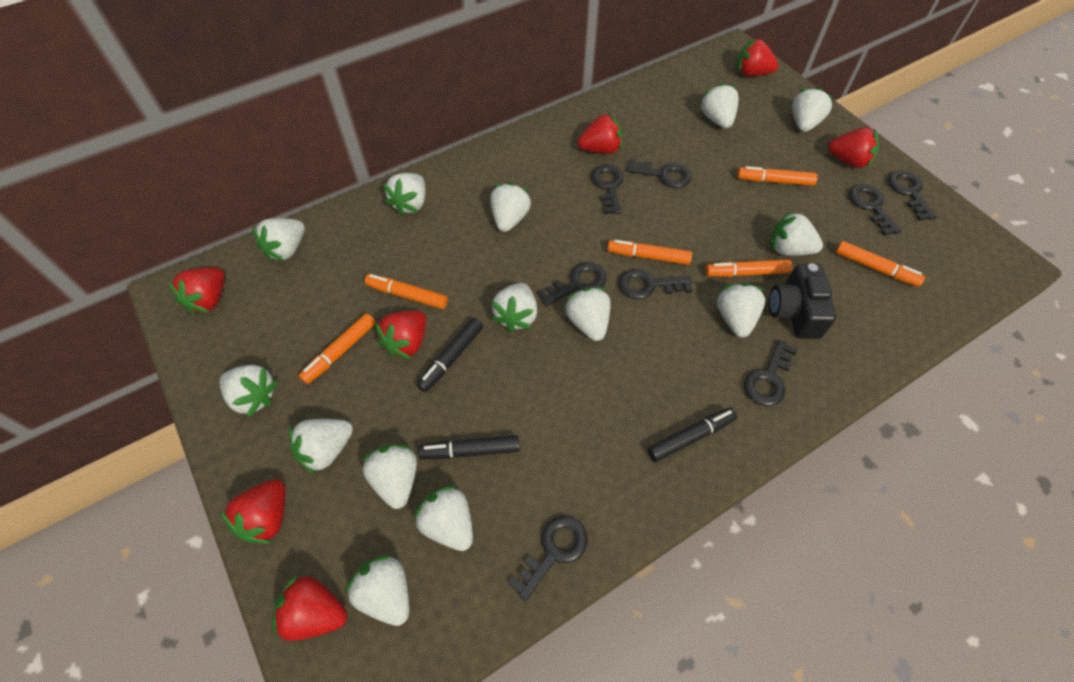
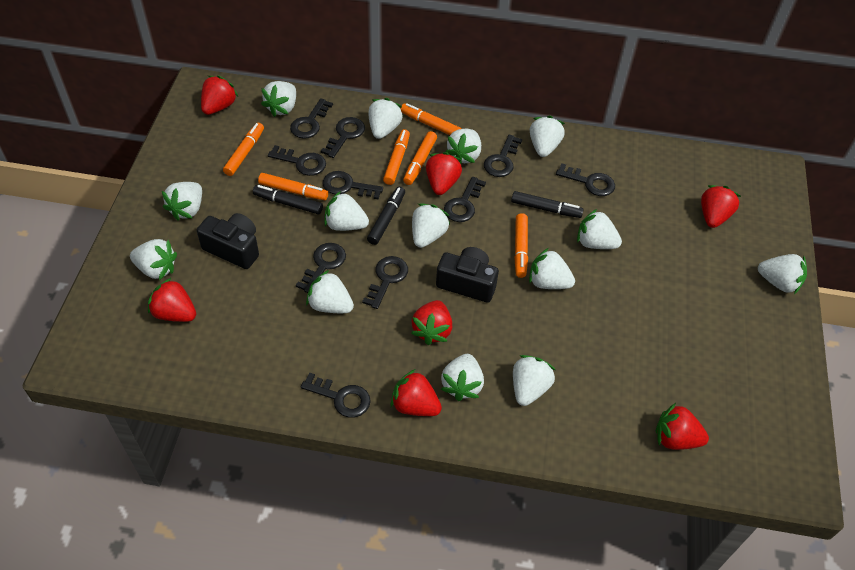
black camera: 1 -> 2
black key: 8 -> 10

